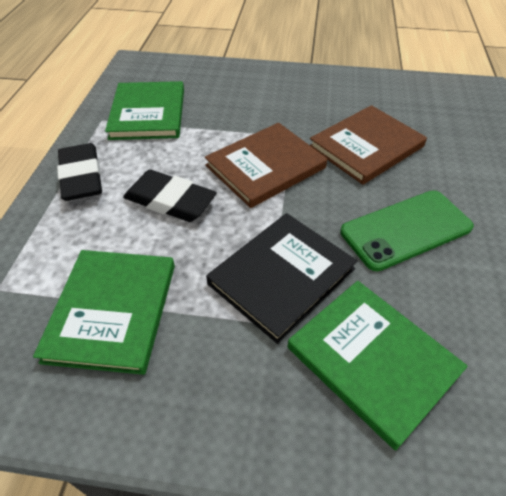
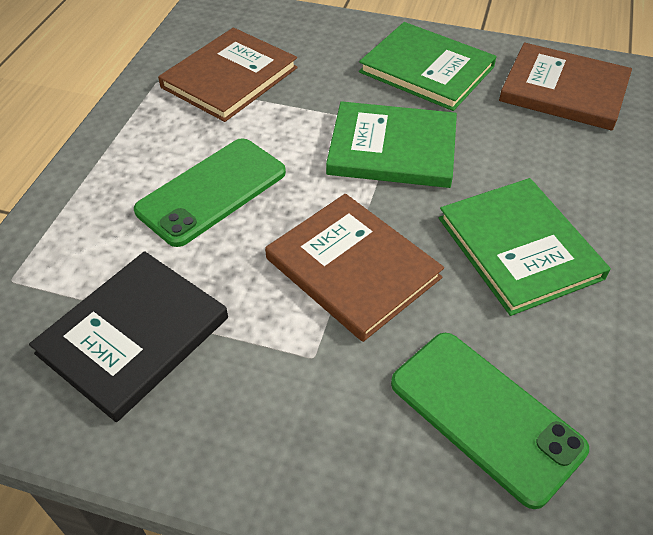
black eraser: 2 -> 0
brown book: 2 -> 3
green phone: 1 -> 2

